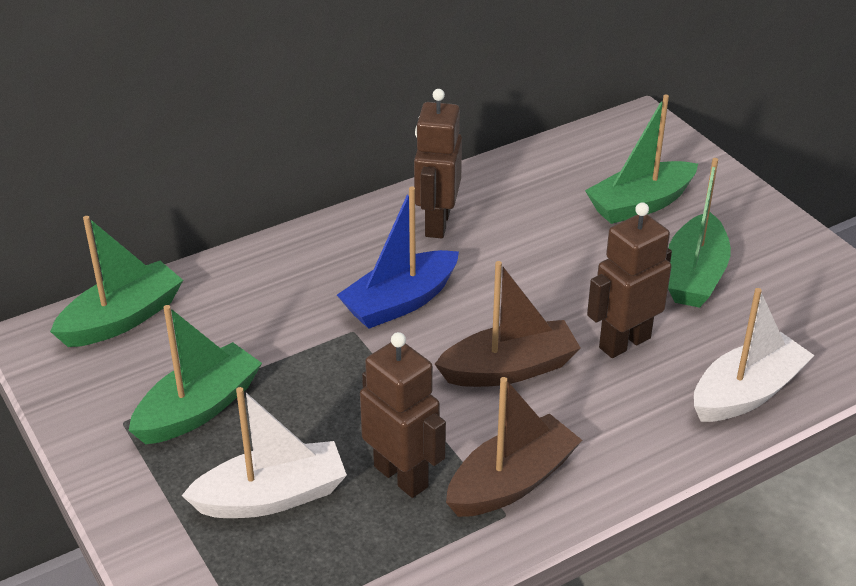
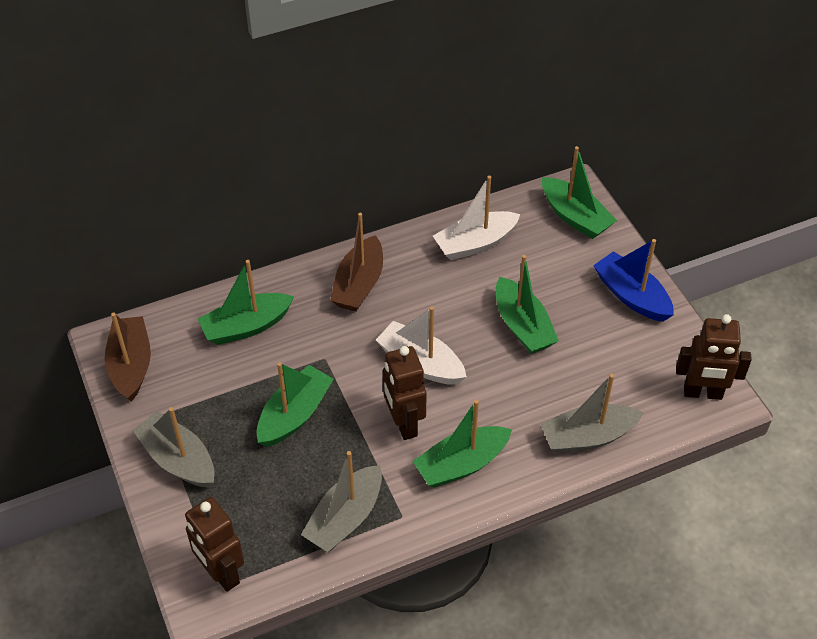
green boat: 4 -> 5
grey boat: 0 -> 3

